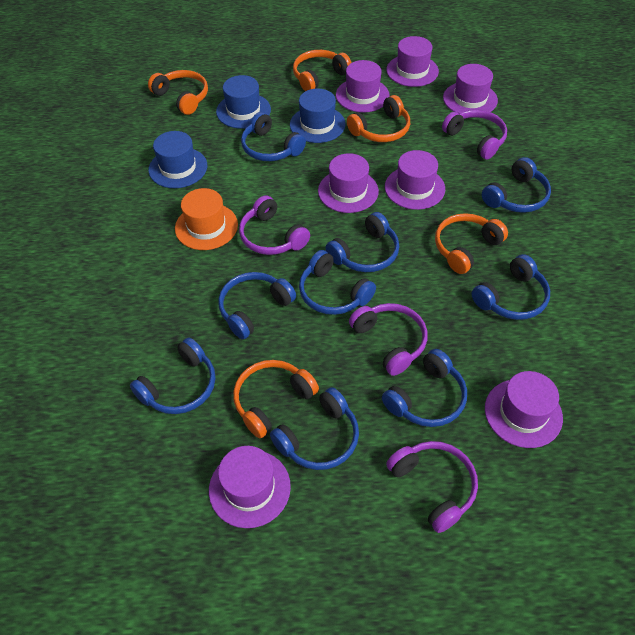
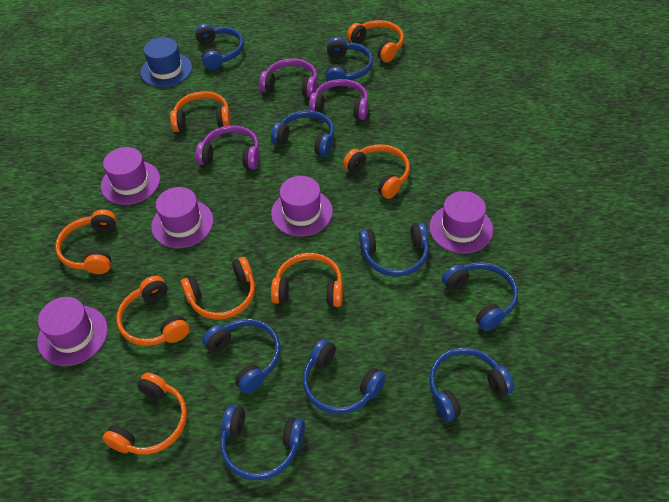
blue hat: 3 -> 1
orange hat: 1 -> 0
orange headphones: 5 -> 8
purple hat: 7 -> 5
purple headphones: 4 -> 3

